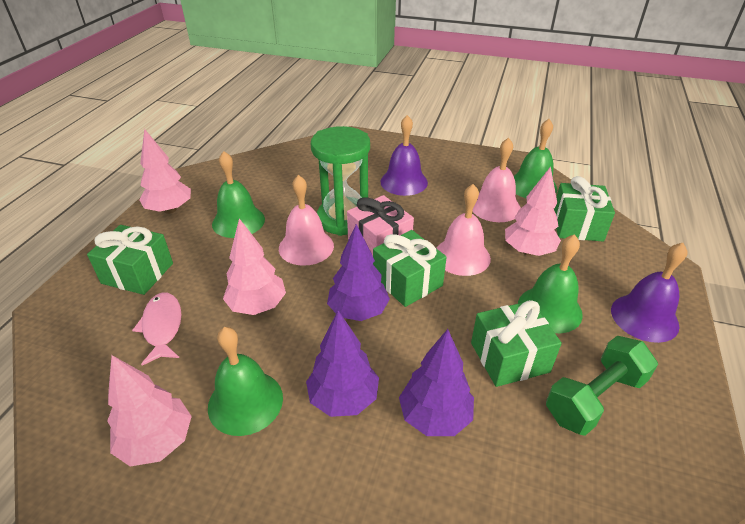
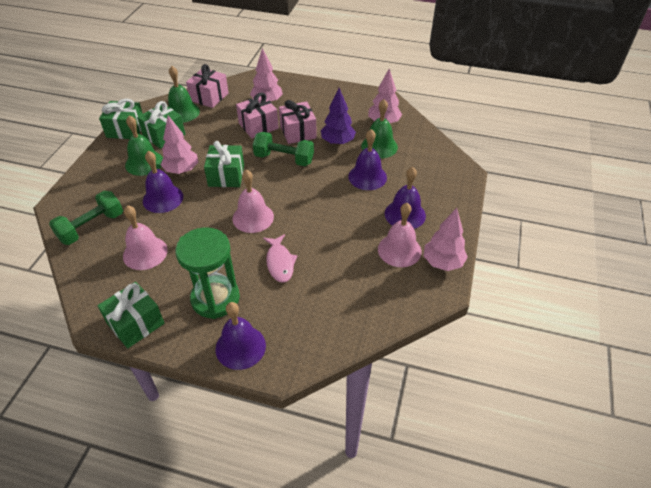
green bell: 4 -> 3
green dumbbell: 1 -> 2
pink gift: 1 -> 3
purple bell: 2 -> 4
purple tree: 3 -> 1

